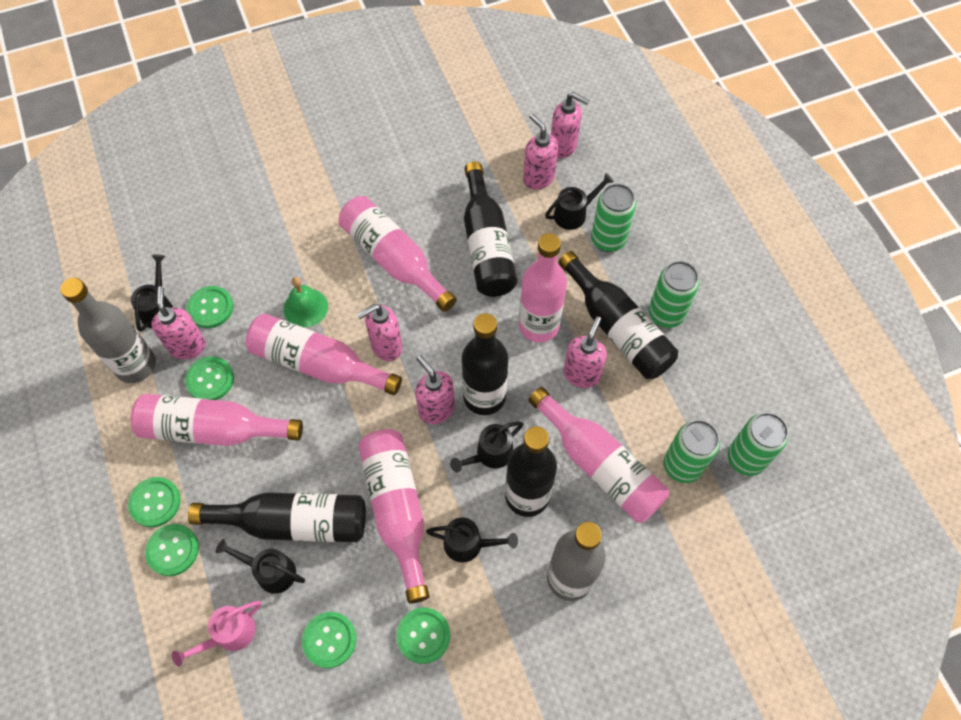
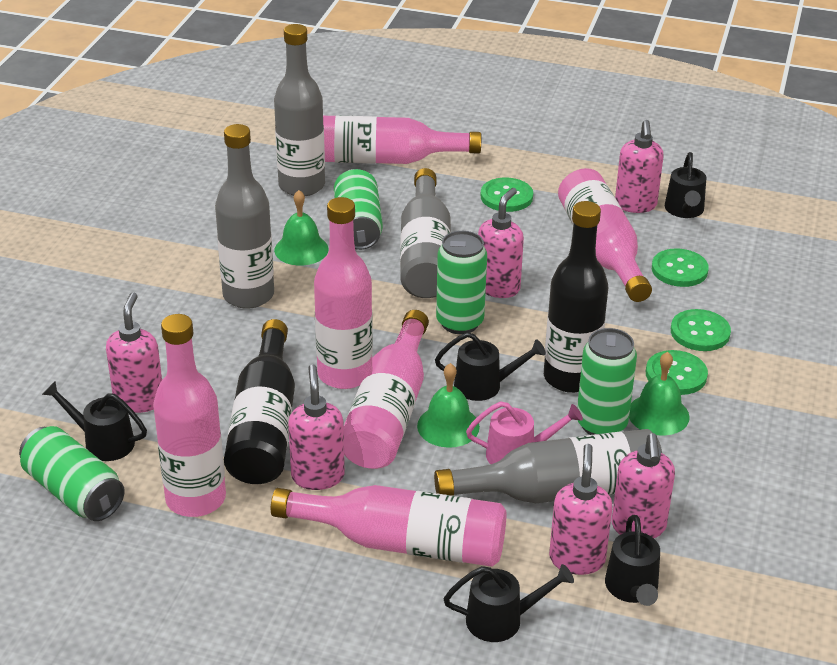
black bottle: 5 -> 2
green bell: 1 -> 3
green button: 6 -> 4
grey bottle: 2 -> 4

